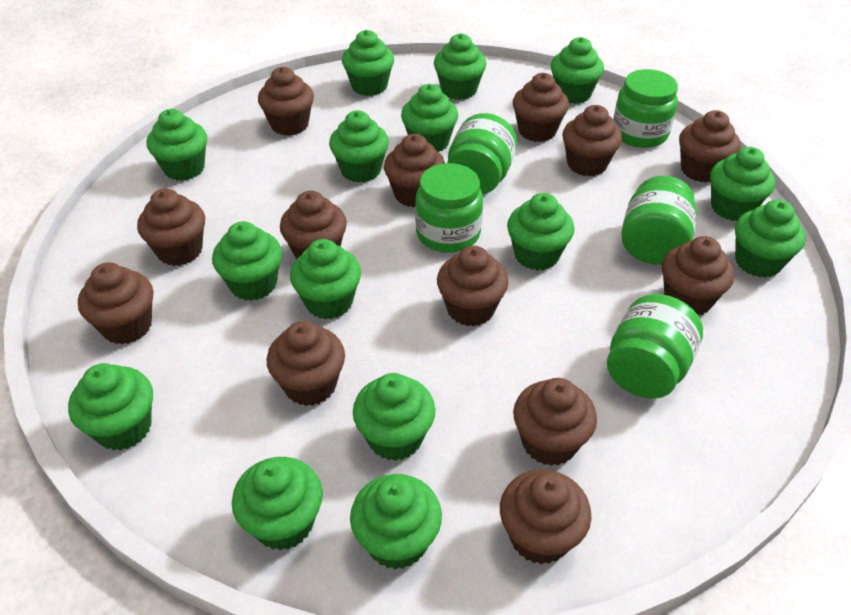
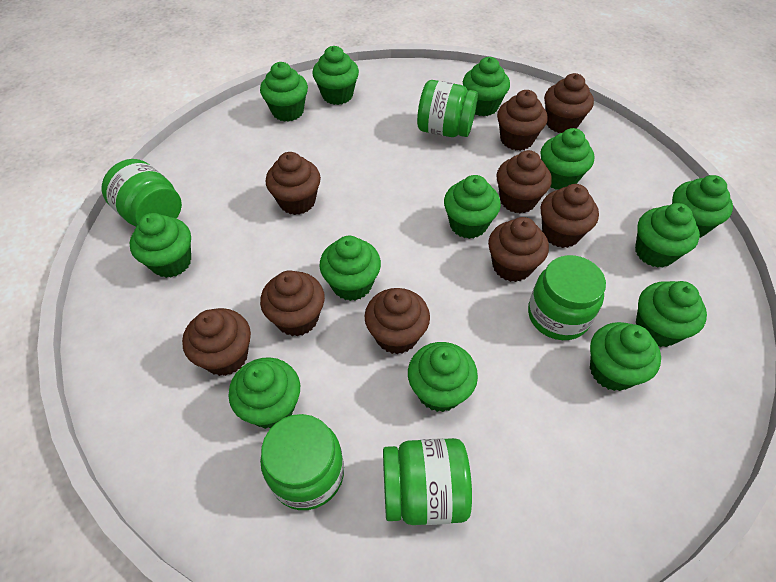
brown cupcake: 13 -> 9
green cupcake: 15 -> 13

